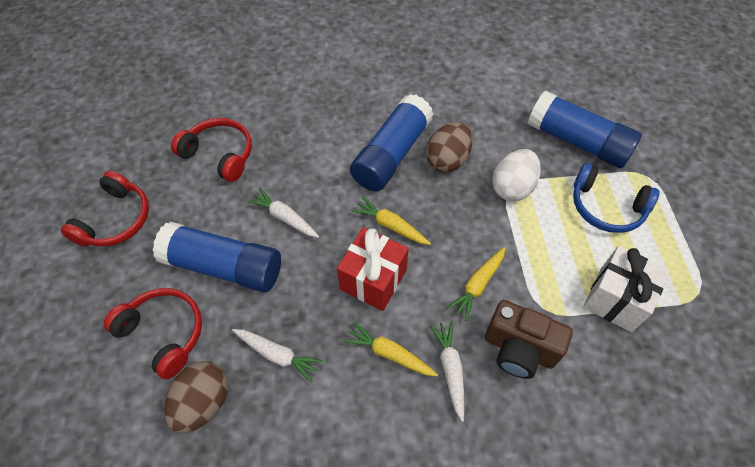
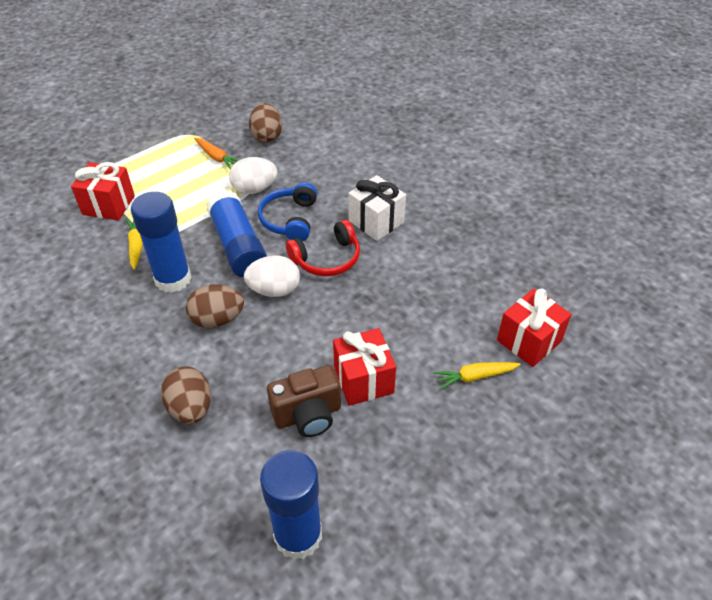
brown egg: 2 -> 3
orange carrot: 0 -> 1
red gift: 1 -> 3
red headphones: 3 -> 1
white carrot: 3 -> 0
white egg: 1 -> 2
yellow carrot: 3 -> 2

